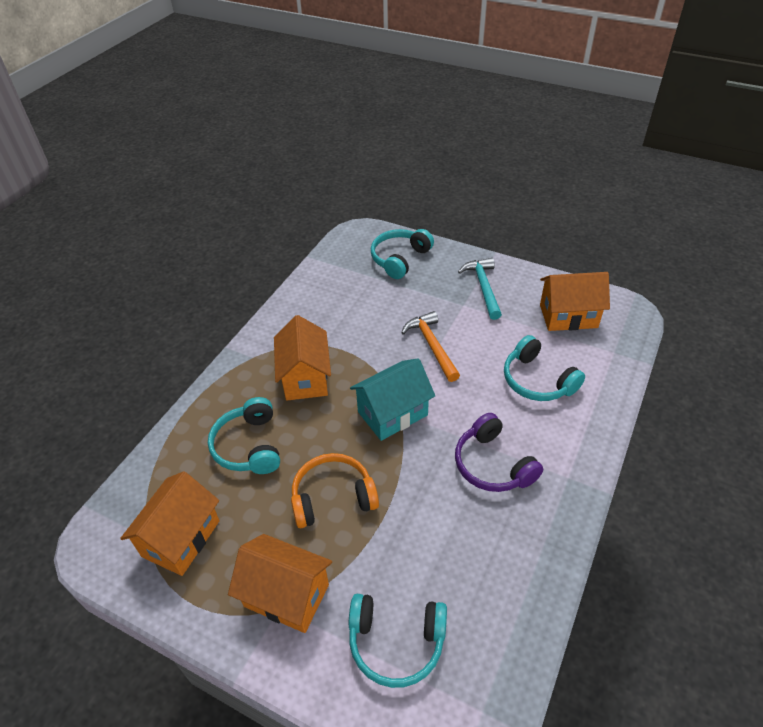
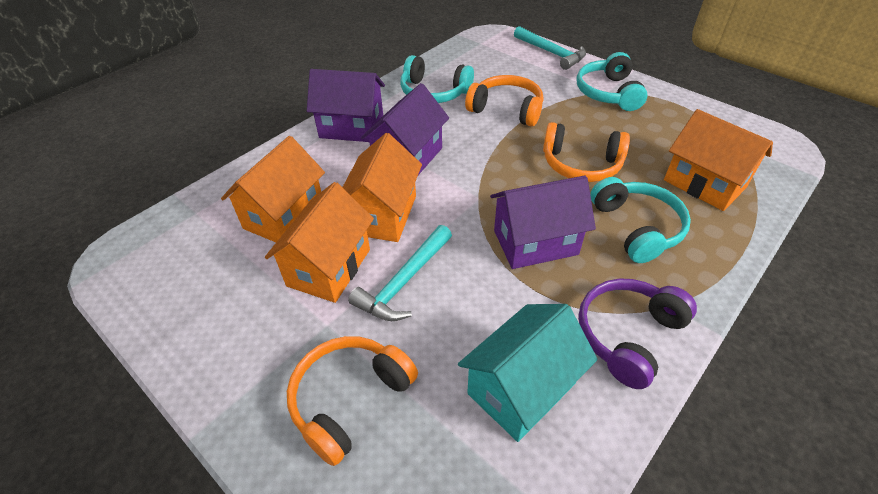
orange hammer: 1 -> 0
orange headphones: 1 -> 3
purple house: 0 -> 3
turquoise hammer: 1 -> 2
turquoise headphones: 4 -> 3

